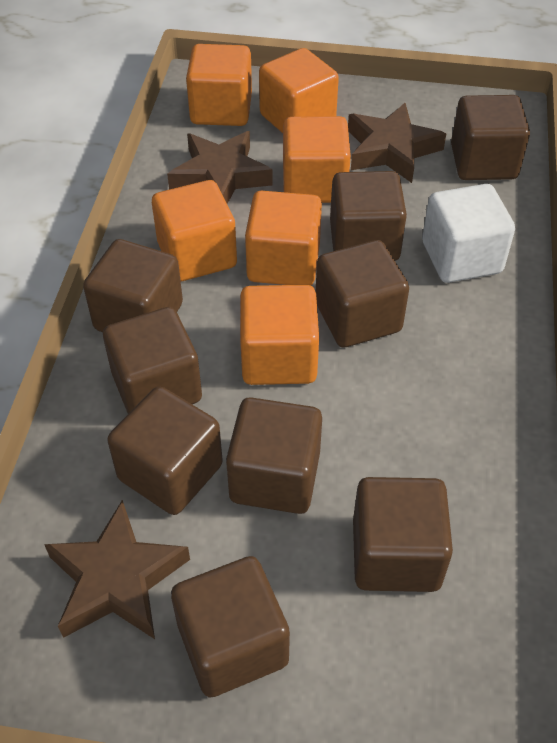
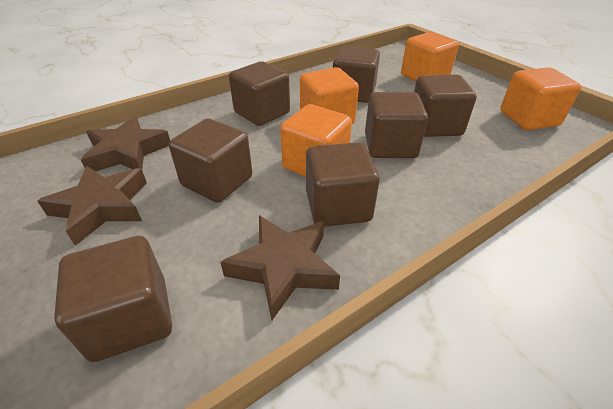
brown cube: 9 -> 7
orange cube: 6 -> 4
white cube: 1 -> 0

